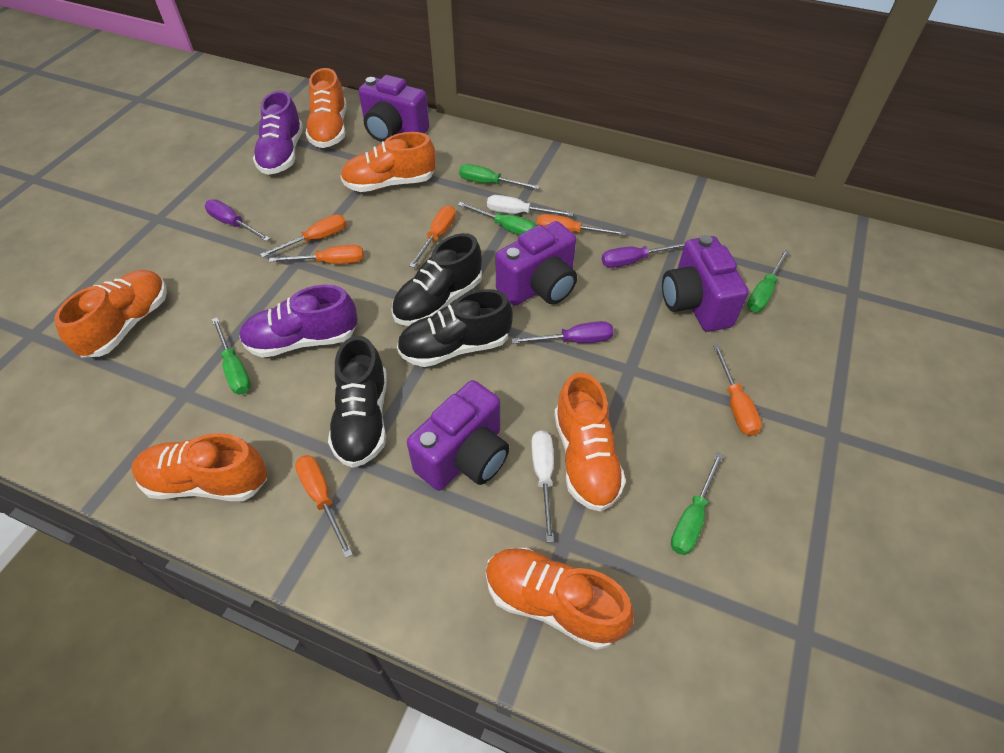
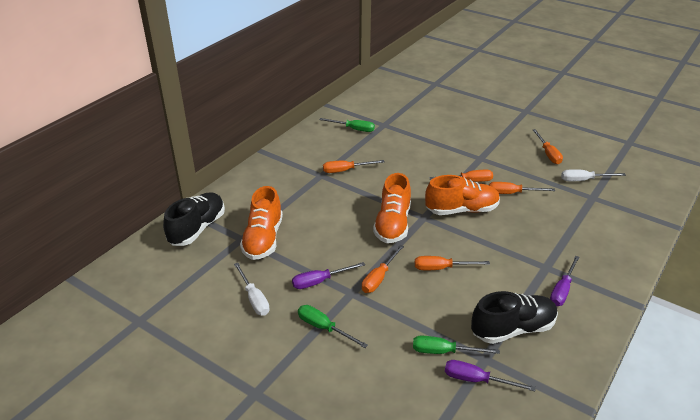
black shoe: 3 -> 2
green screwdriver: 5 -> 3
orange shoe: 6 -> 3
purple camera: 4 -> 0
purple shoe: 2 -> 0

